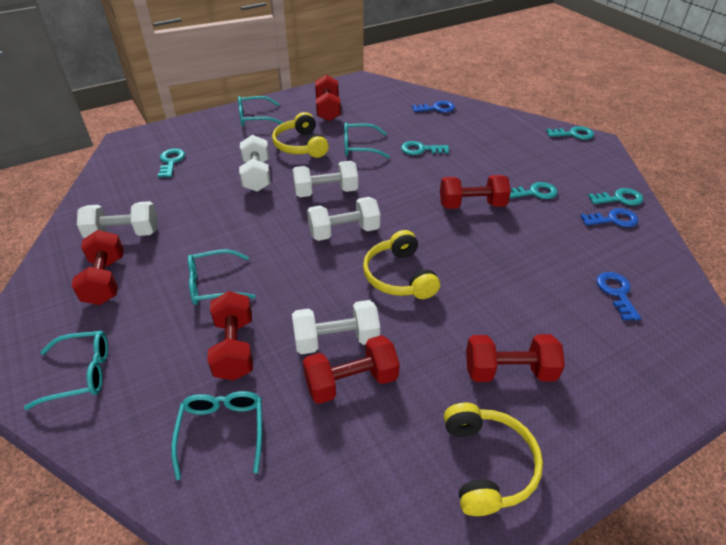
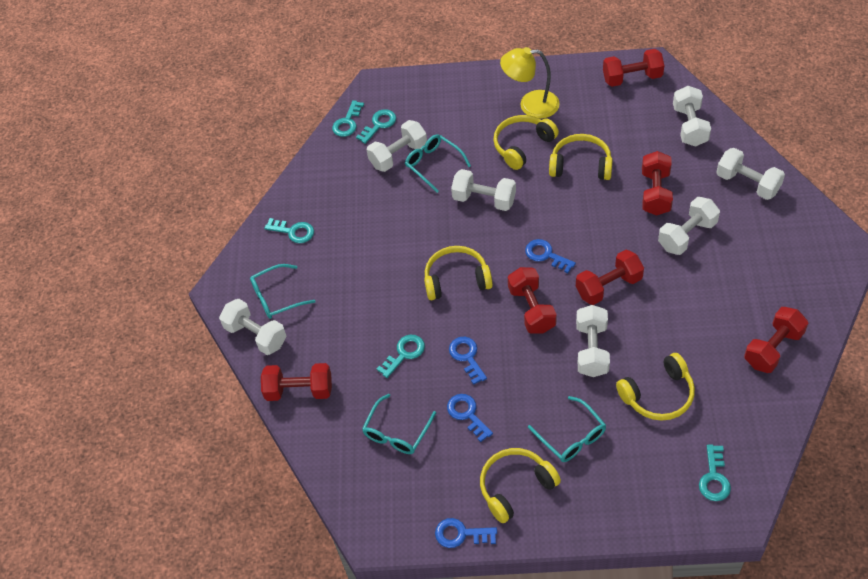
blue key: 3 -> 4
turquoise glasses: 5 -> 4
white dumbbell: 5 -> 7
yellow headphones: 3 -> 5
yellow lamp: 0 -> 1

